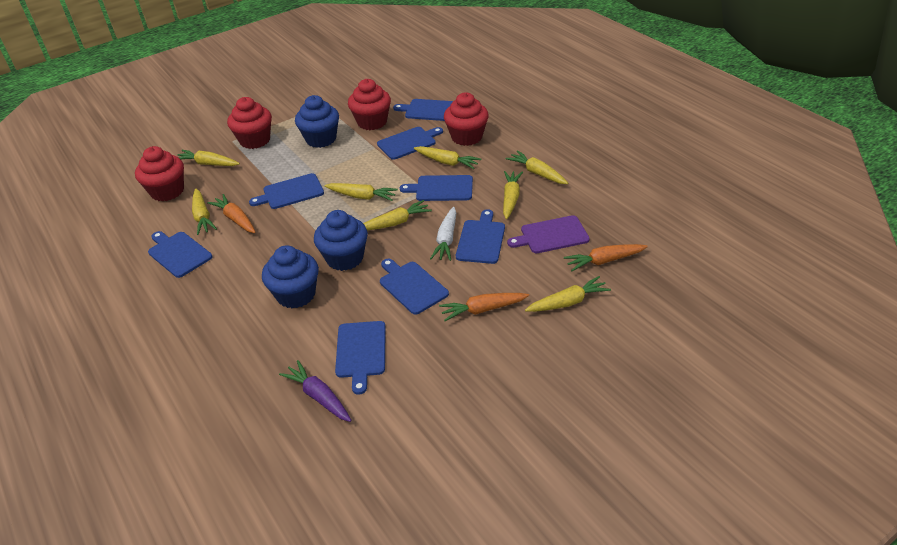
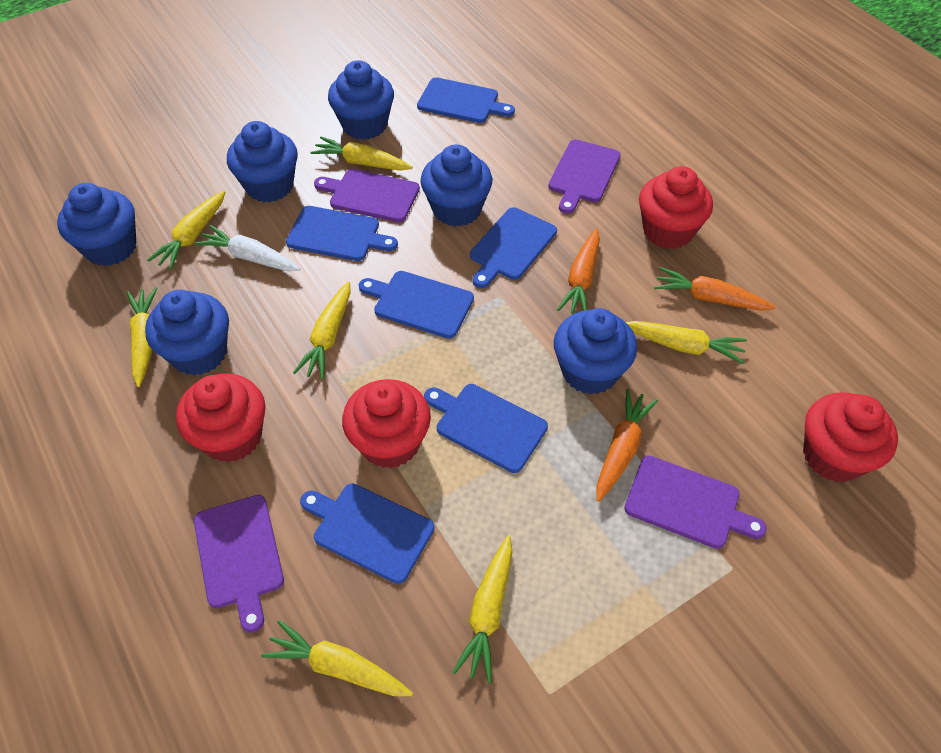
blue cupcake: 3 -> 6
blue cutting board: 8 -> 6
purple carrot: 1 -> 0
purple cutting board: 1 -> 4
yellow carrot: 8 -> 7

